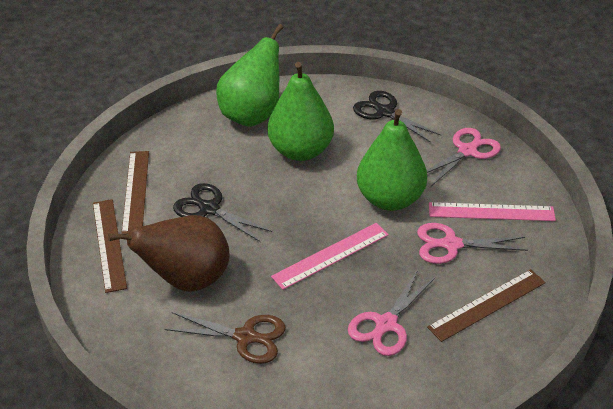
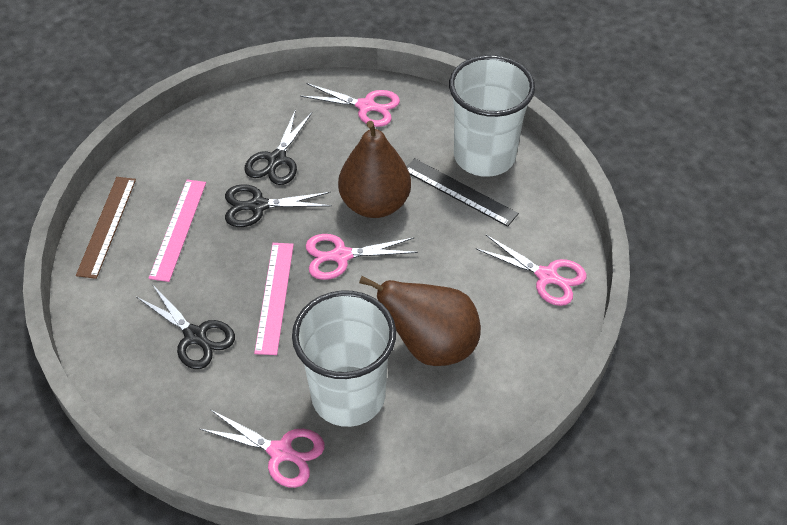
black ruler: 0 -> 1
black scissors: 2 -> 3
brown pear: 1 -> 2
brown ruler: 3 -> 1
brown scissors: 1 -> 0
green pear: 3 -> 0
pink scissors: 3 -> 4
white cup: 0 -> 2

